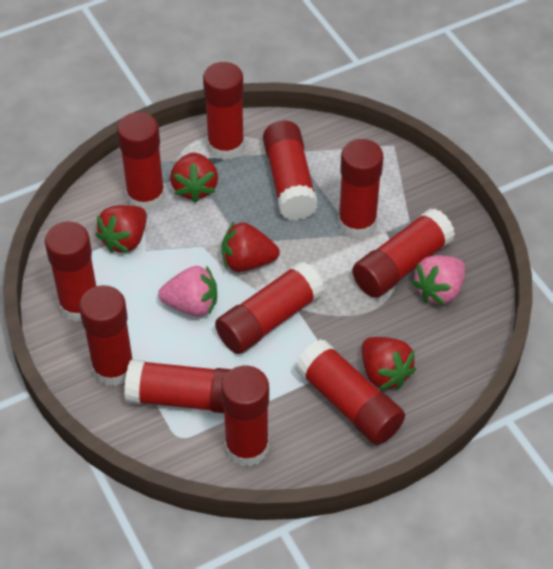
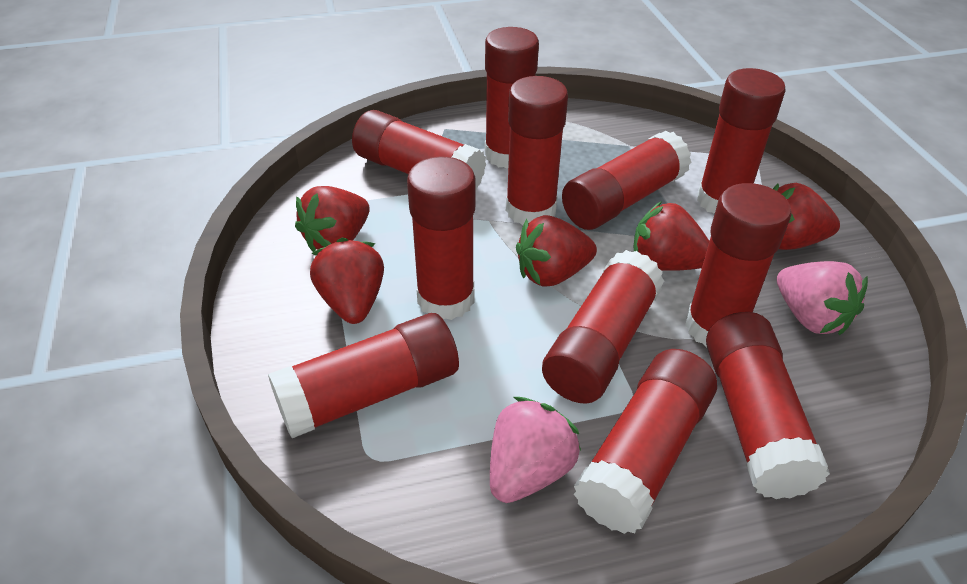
red strawberry: 4 -> 5

